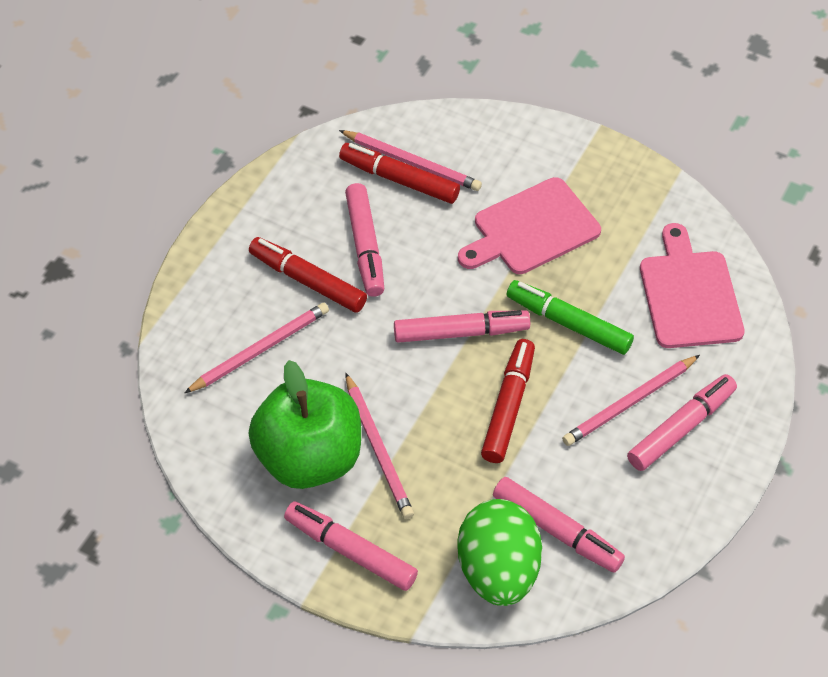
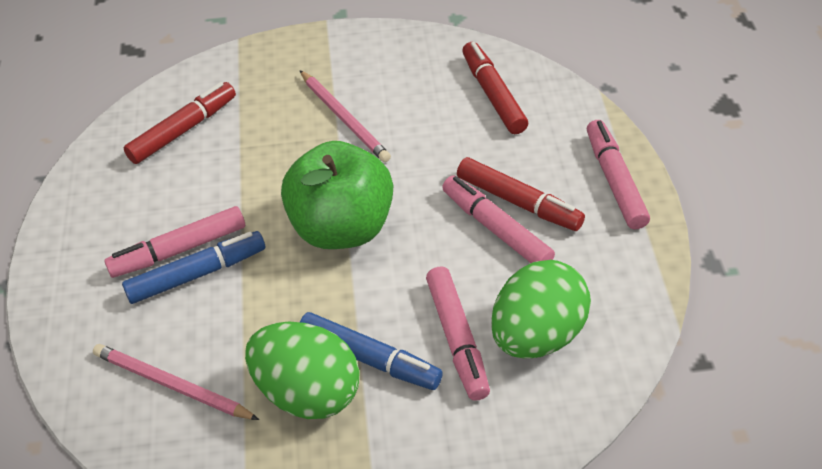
blue marker: 0 -> 2
green egg: 1 -> 2
green marker: 1 -> 0
pink cutting board: 2 -> 0
pink marker: 5 -> 4
pink pencil: 4 -> 2

